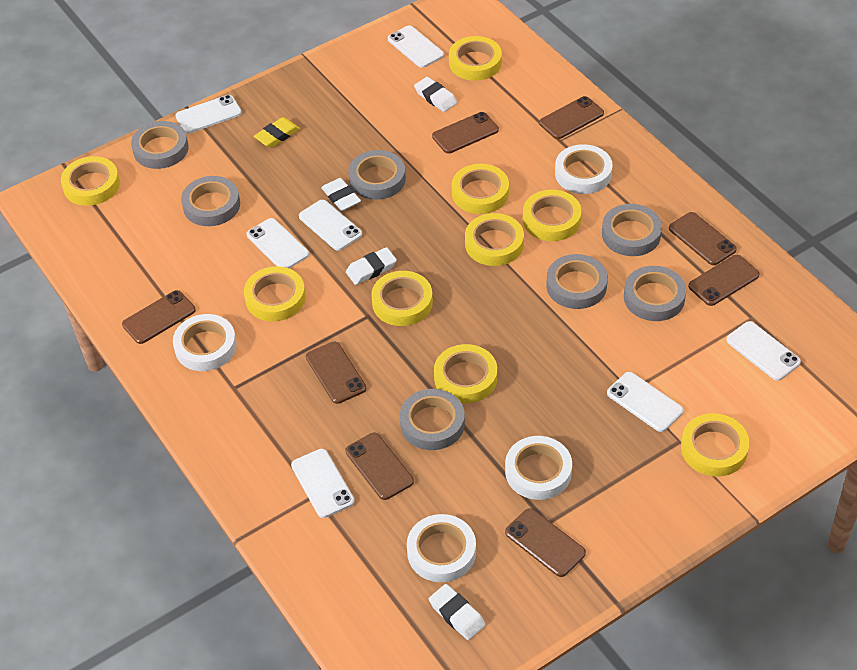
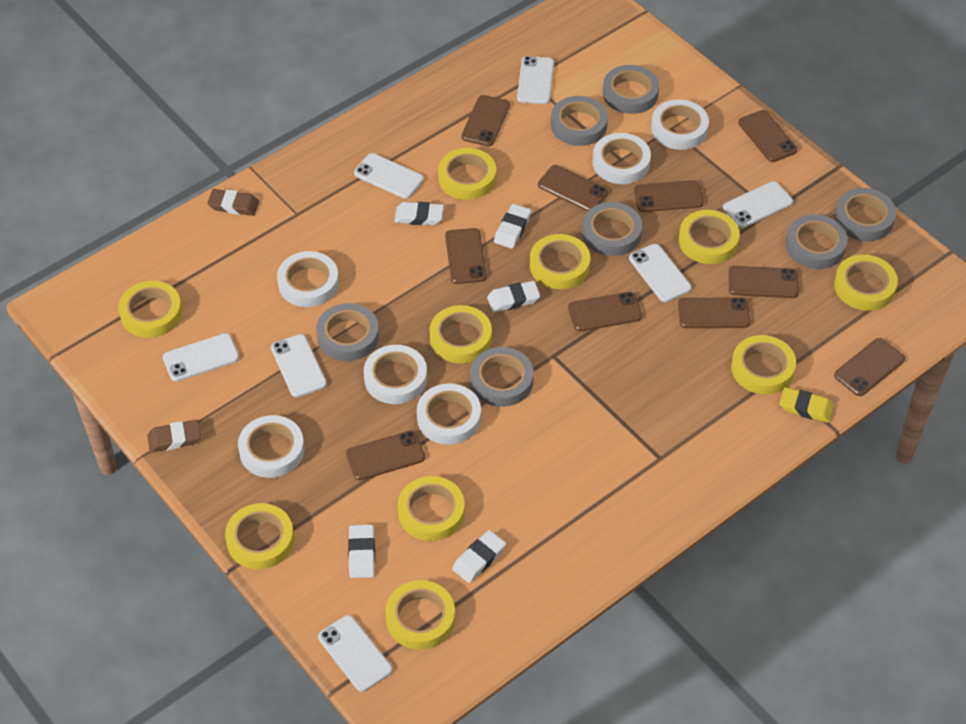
brown eraser: 0 -> 2
brown phone: 8 -> 10
white eraser: 4 -> 5
white tape: 4 -> 6
yellow tape: 9 -> 10

